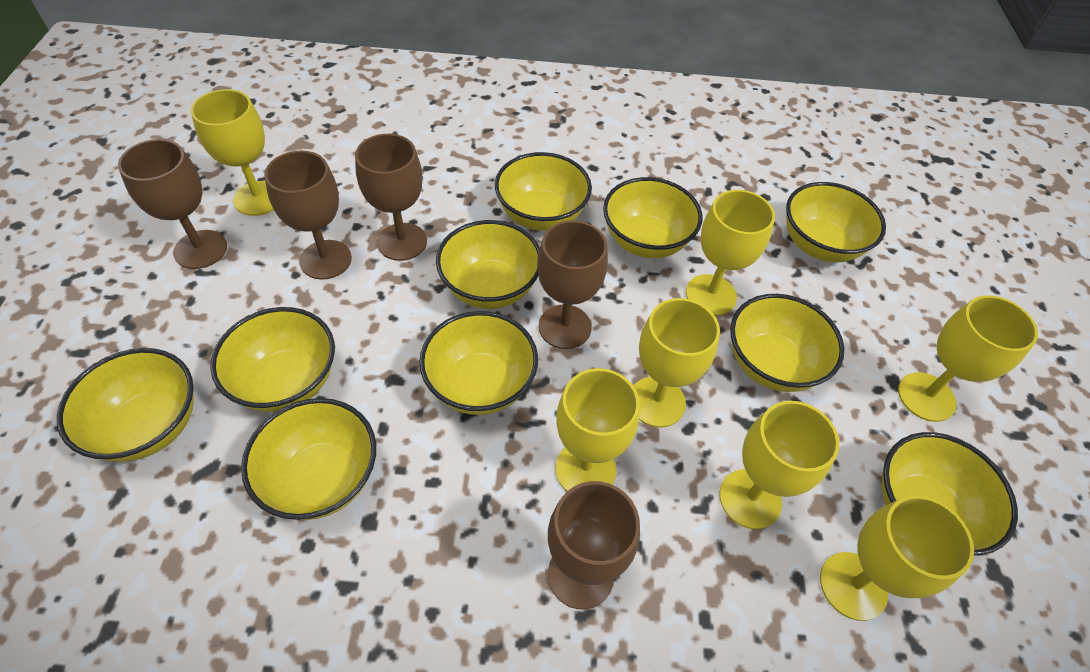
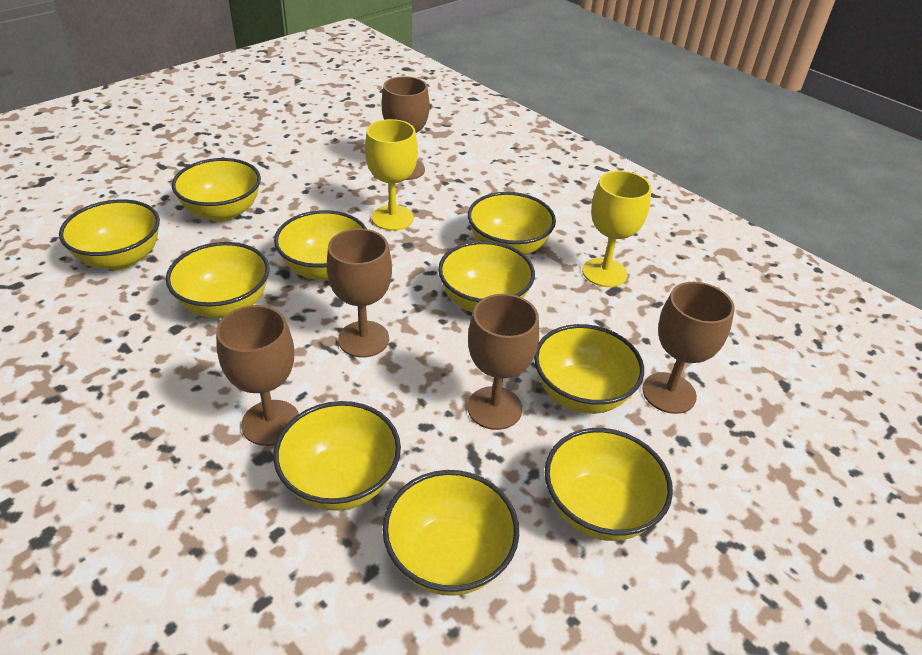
yellow goblet: 7 -> 2

